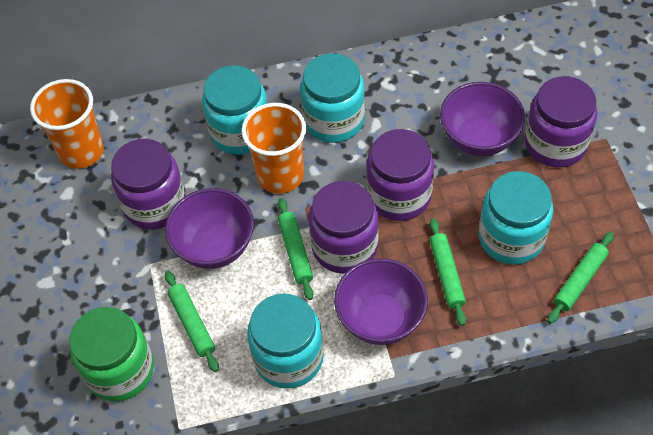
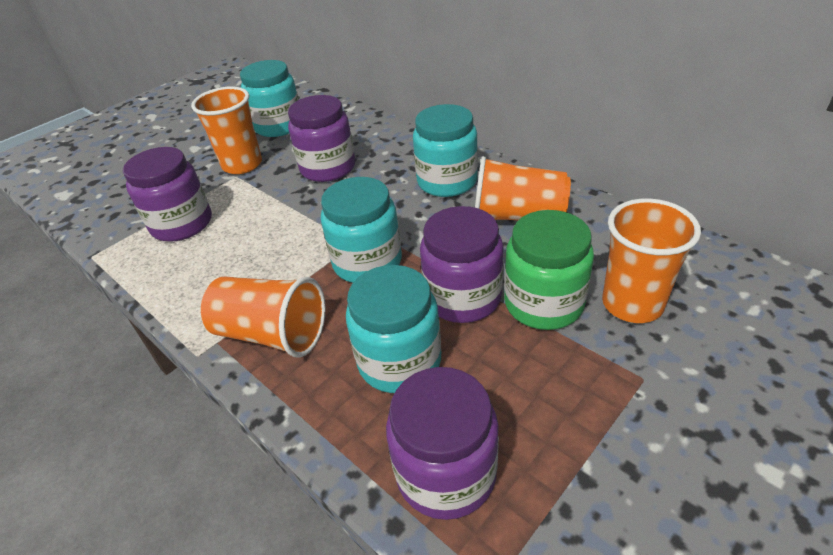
green rolling pin: 4 -> 0
orange cup: 2 -> 4
purple bowl: 3 -> 0

